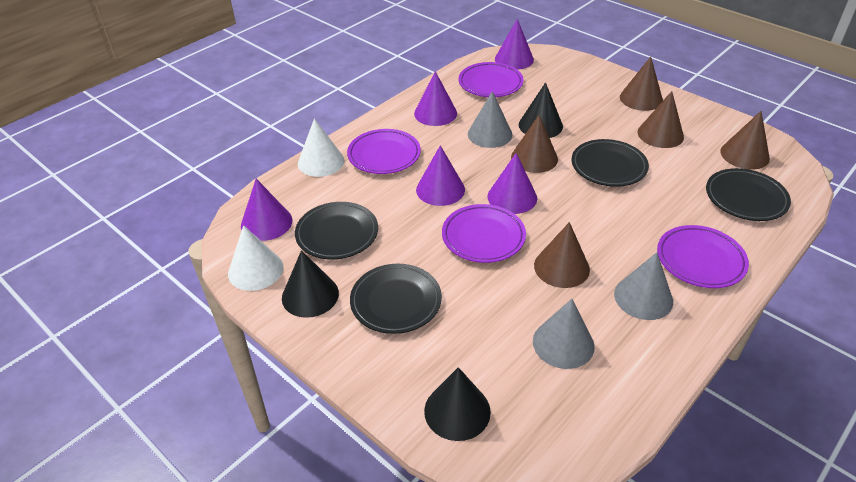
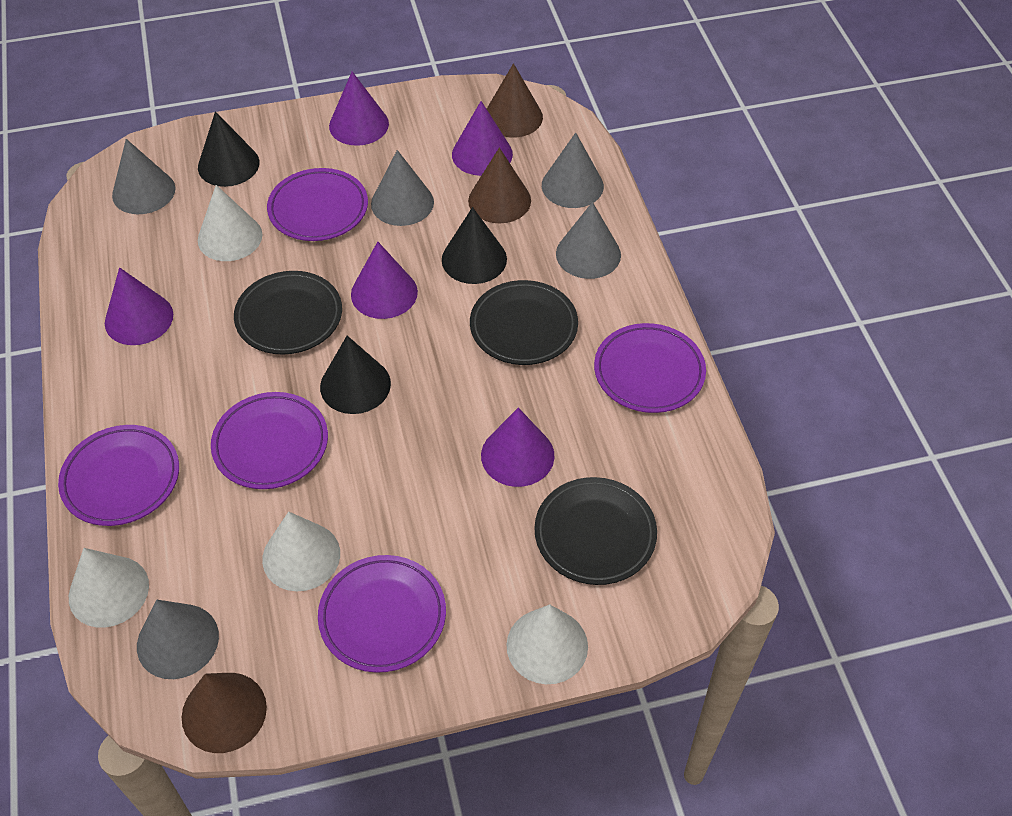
black plate: 4 -> 3
brown cone: 5 -> 3
grey cone: 3 -> 5
purple plate: 4 -> 5
white cone: 2 -> 4

